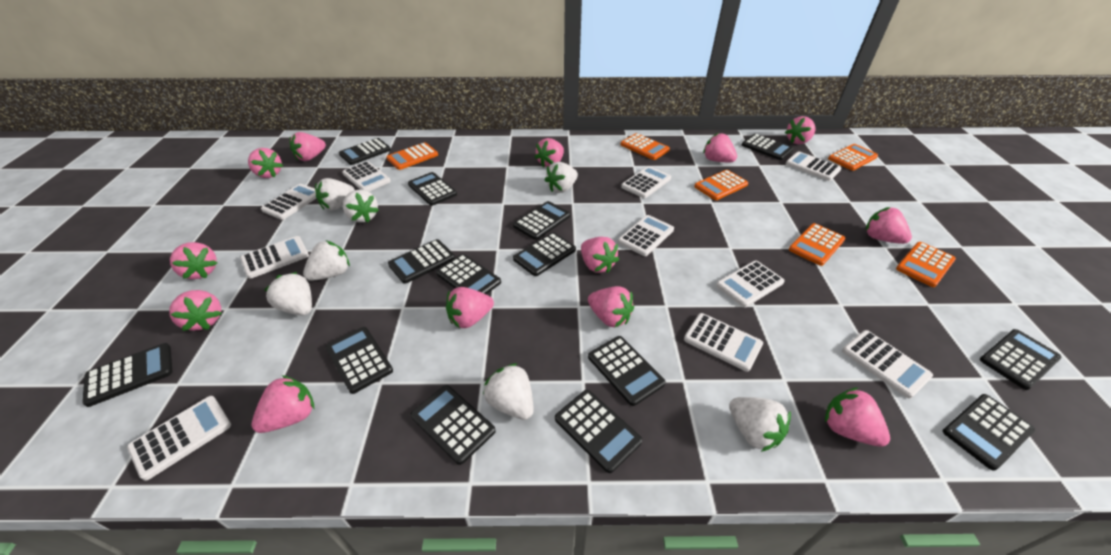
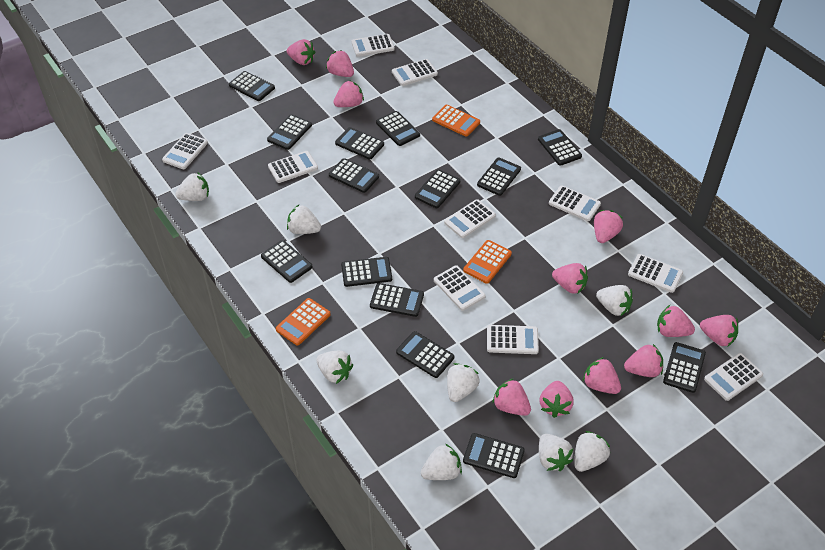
orange calculator: 6 -> 3
pink strawberry: 13 -> 11
white strawberry: 7 -> 8

